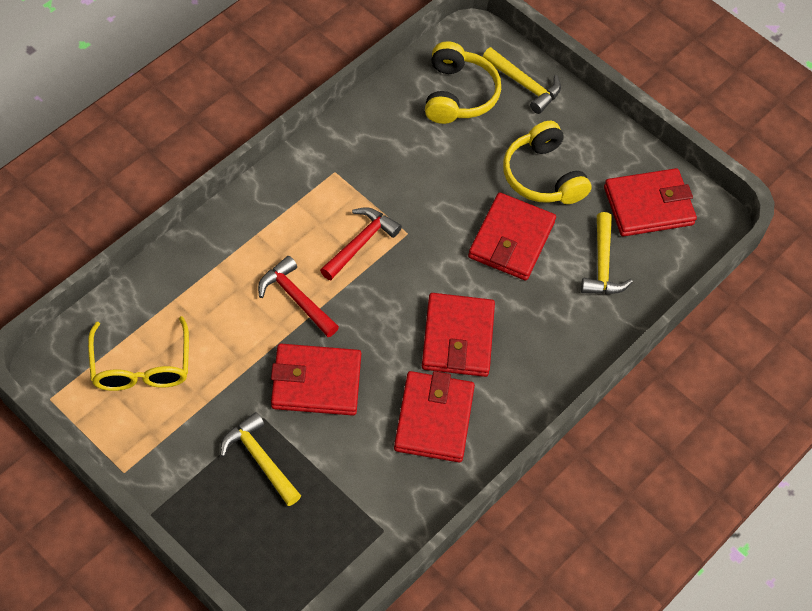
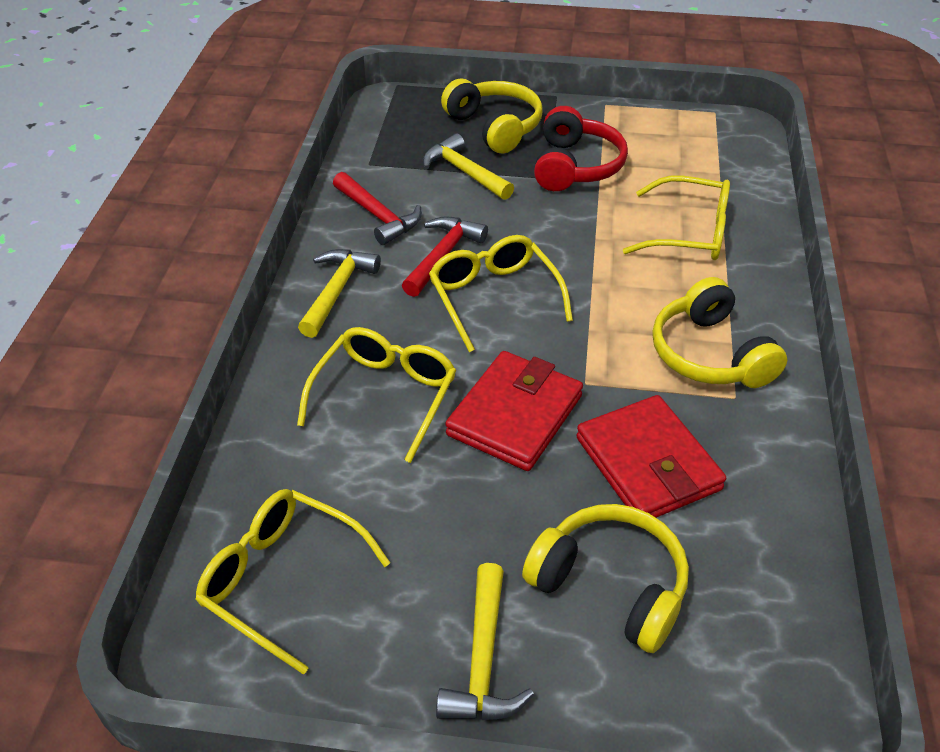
red headphones: 0 -> 1
red wallet: 5 -> 2
yellow glasses: 1 -> 4
yellow headphones: 2 -> 3

